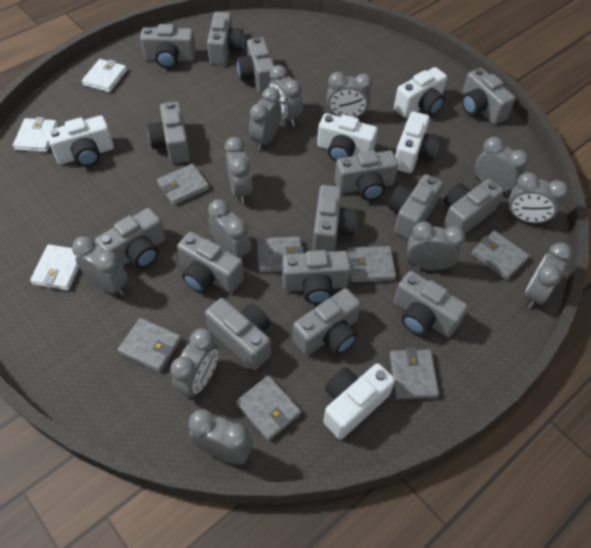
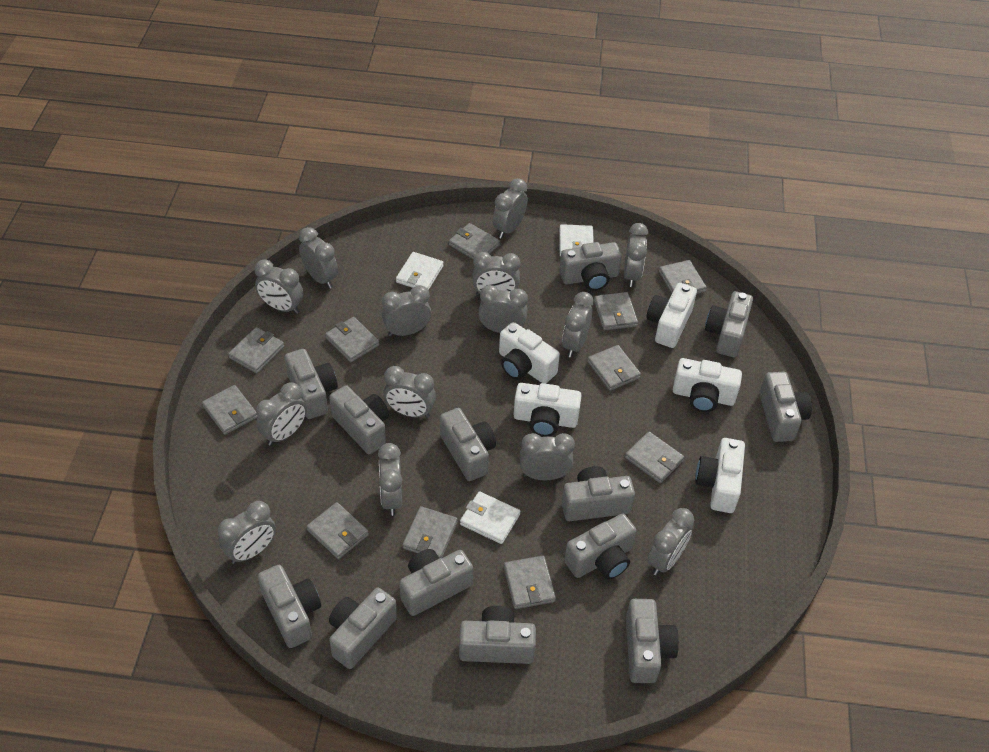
grey camera: 15 -> 13
grey clock: 12 -> 14
grey wallet: 7 -> 11

